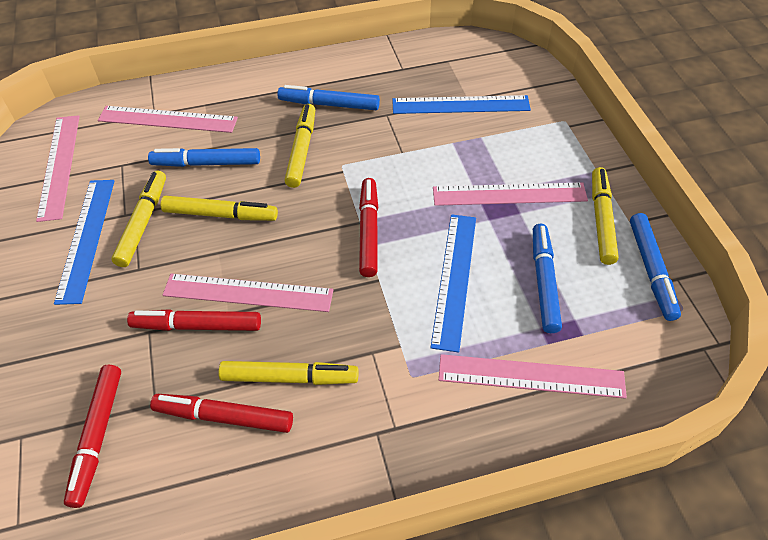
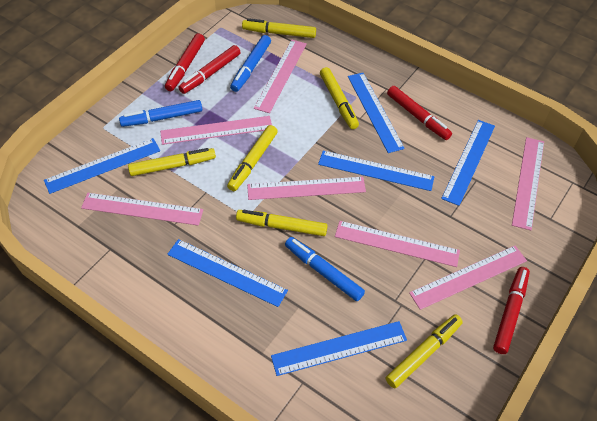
blue marker: 4 -> 3
blue ruler: 3 -> 6
pink ruler: 5 -> 7
yellow marker: 5 -> 6

